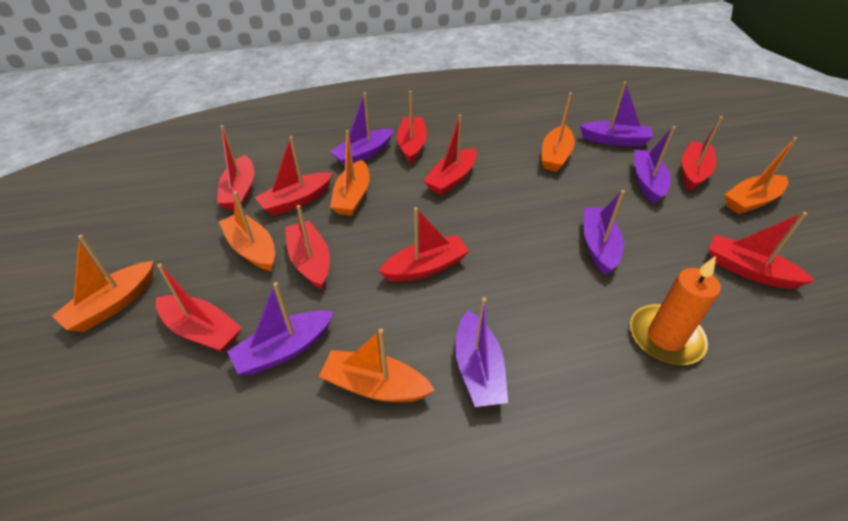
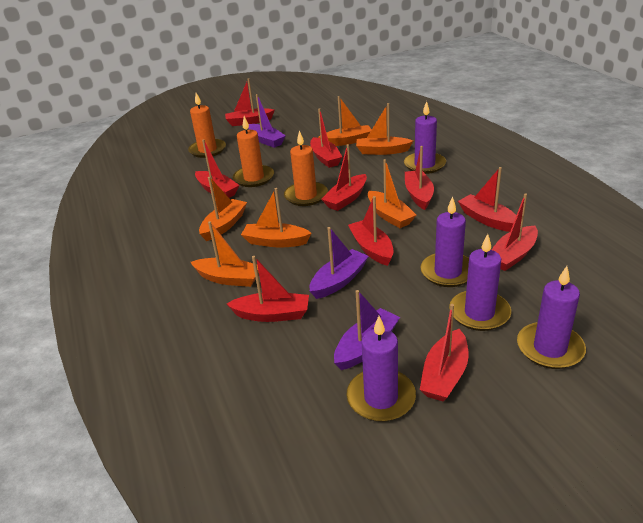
orange candle: 1 -> 3
purple boat: 6 -> 3
purple candle: 0 -> 5
red boat: 9 -> 10

